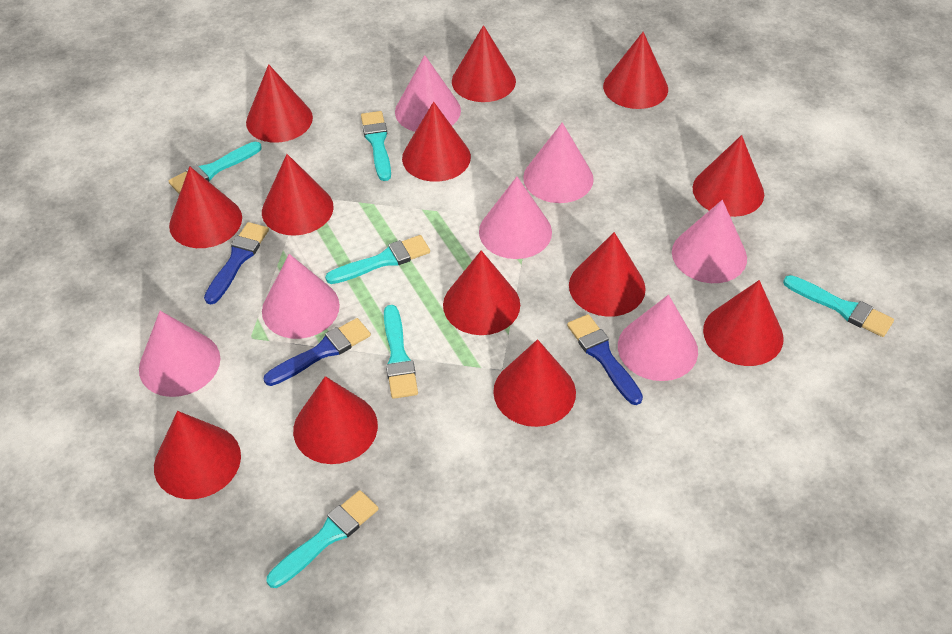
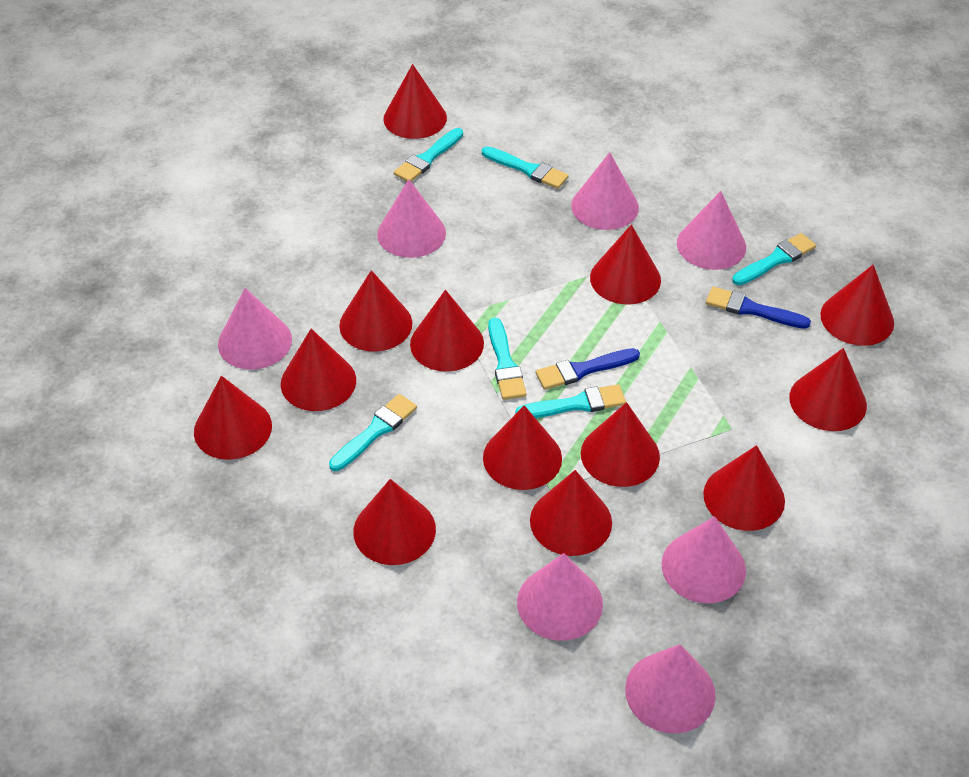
blue brush: 3 -> 2

